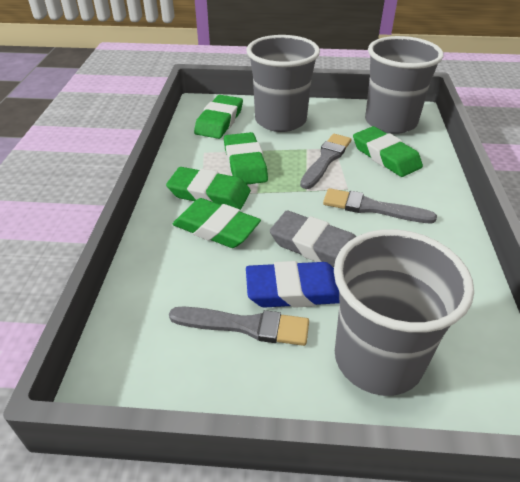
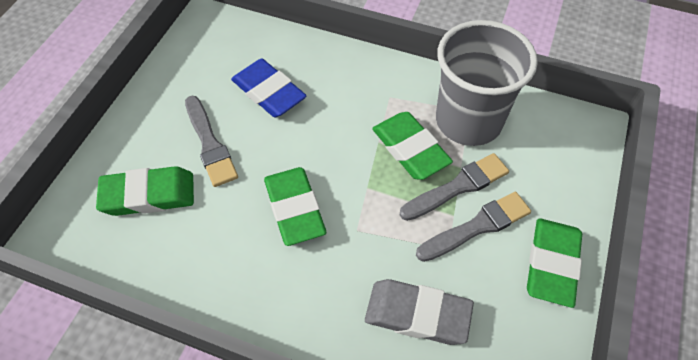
green eraser: 5 -> 4
grey cup: 3 -> 1

